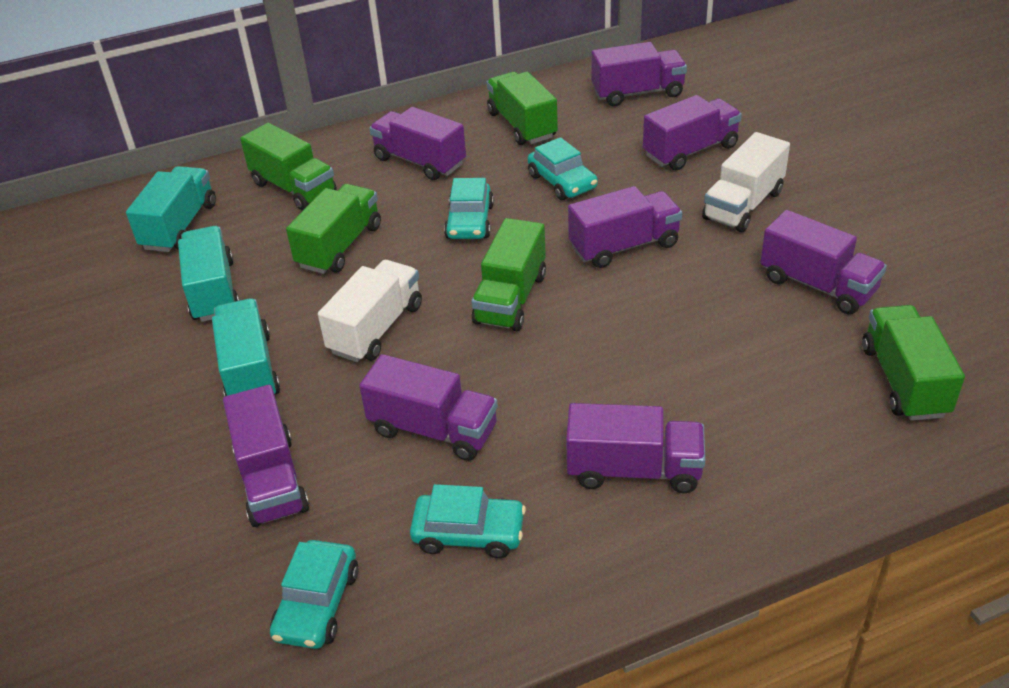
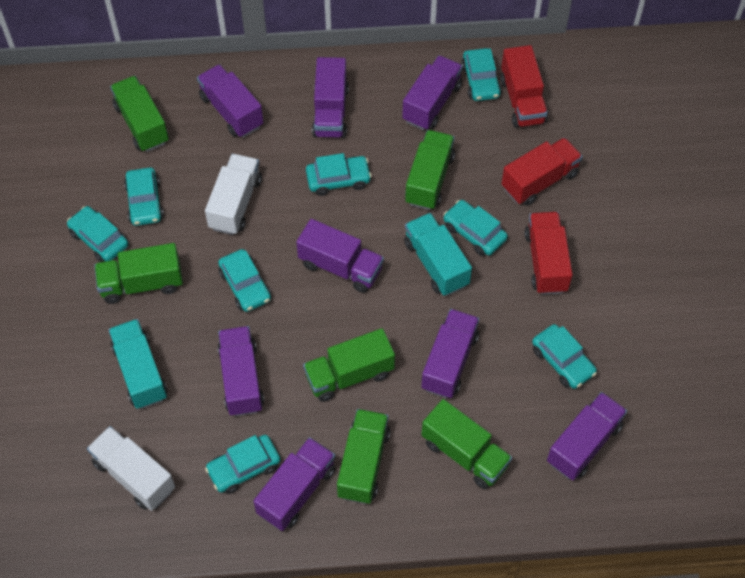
green truck: 5 -> 6
red truck: 0 -> 3
turquoise car: 4 -> 8
turquoise truck: 3 -> 2

